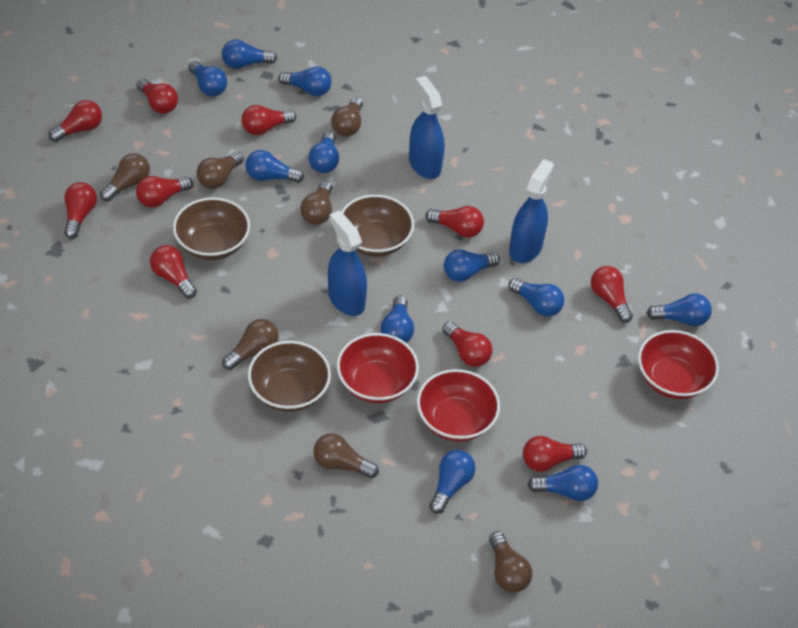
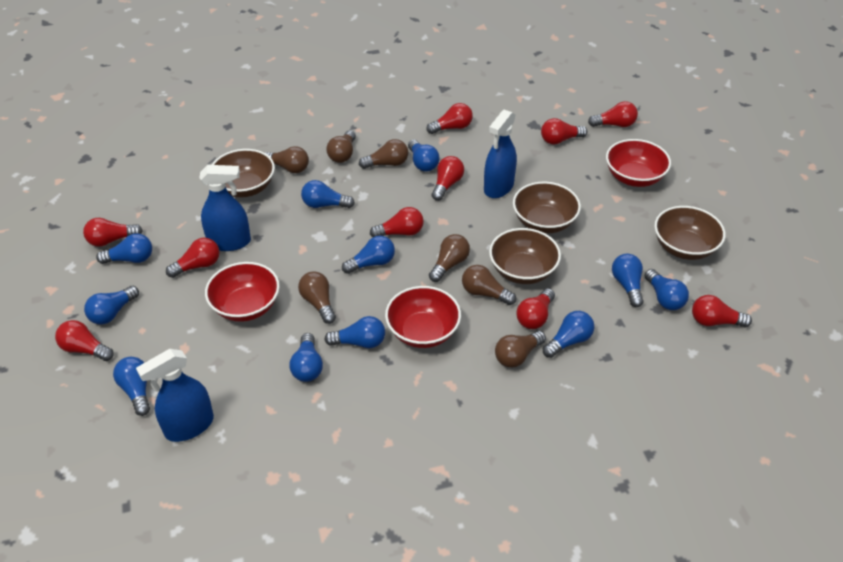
brown bowl: 3 -> 4

